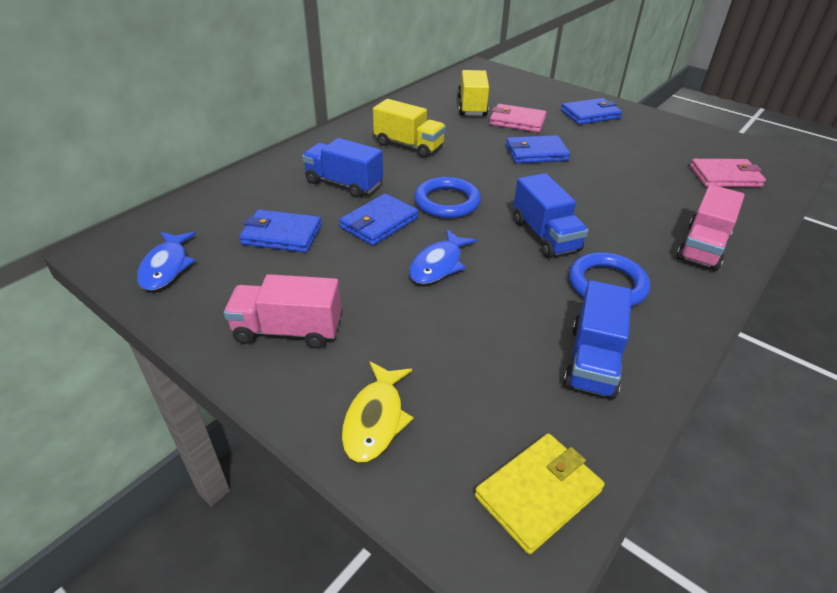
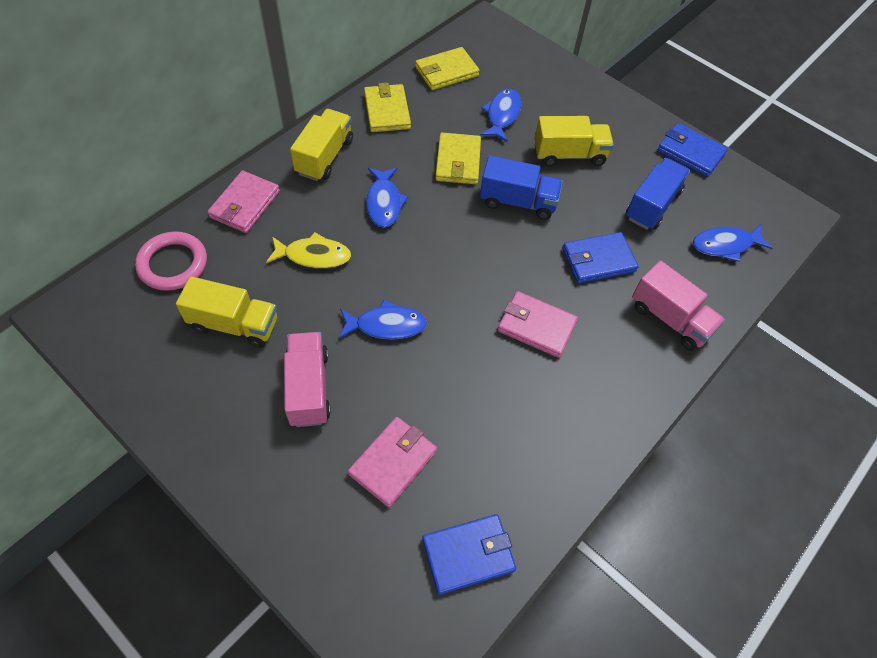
blue fish: 2 -> 4
blue ring: 2 -> 0
blue truck: 3 -> 2
blue wallet: 4 -> 3
pink ring: 0 -> 1
pink wallet: 2 -> 3
yellow truck: 2 -> 3
yellow wallet: 1 -> 3

